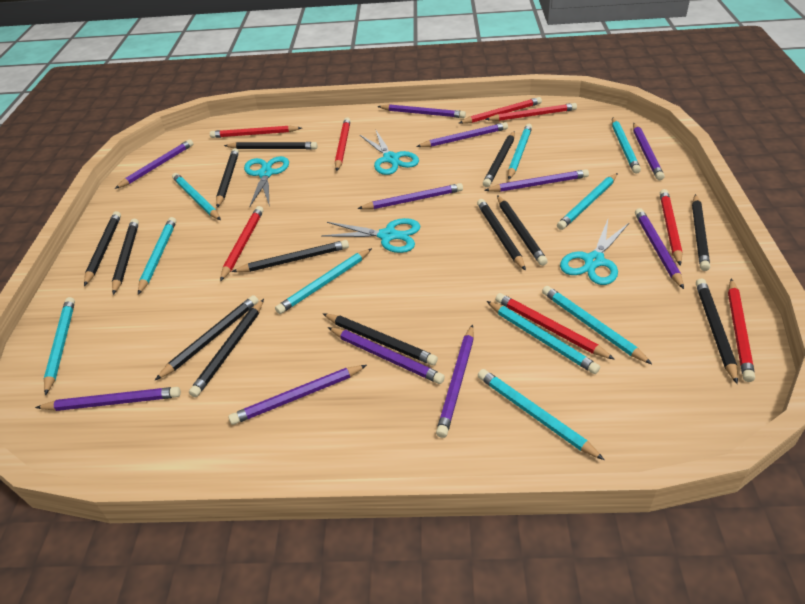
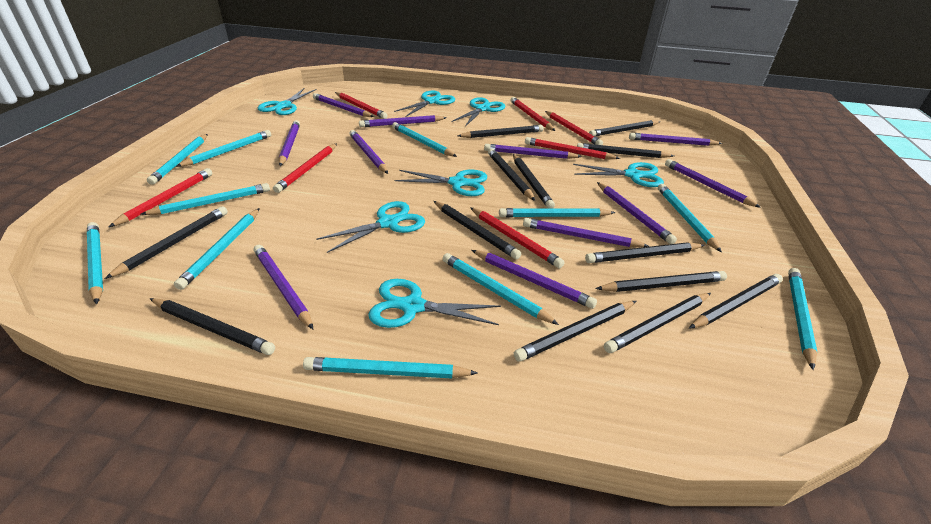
red pencil: 8 -> 7
turquoise pencil: 10 -> 11
turquoise scissors: 4 -> 7

